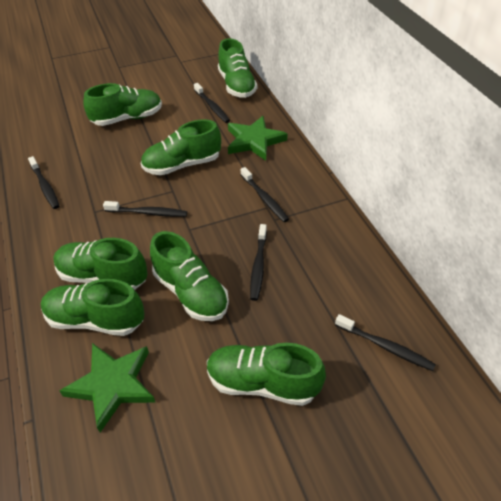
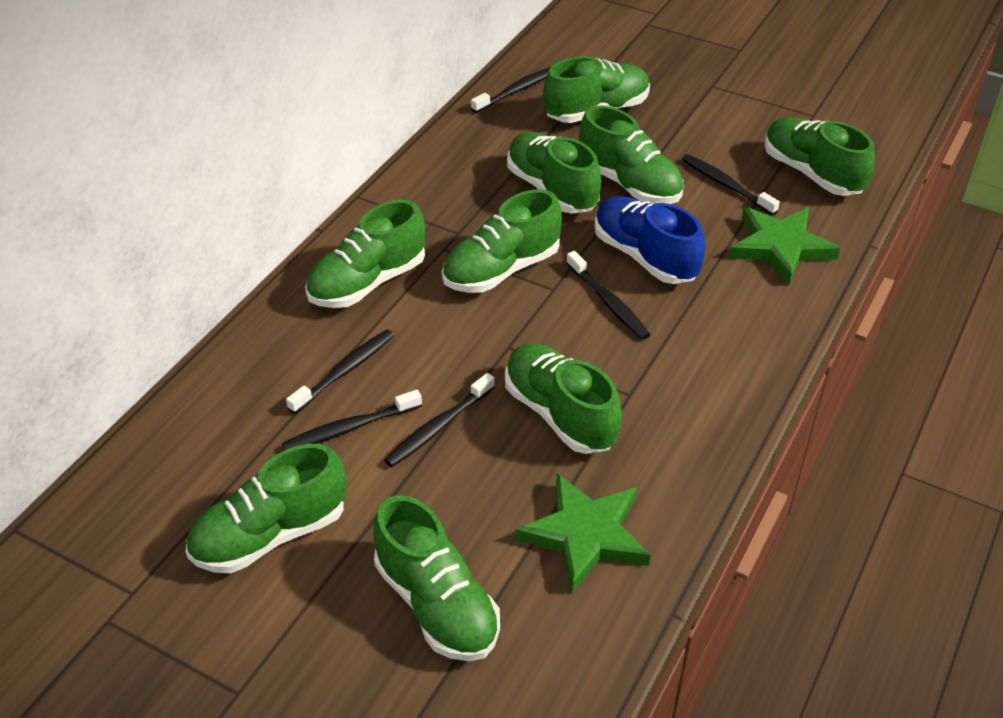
blue shoe: 0 -> 1
green shoe: 7 -> 9

